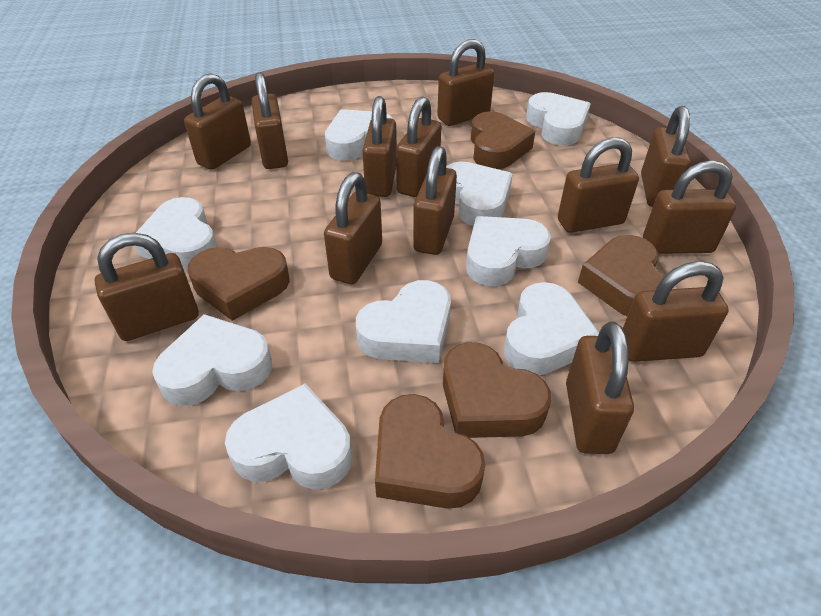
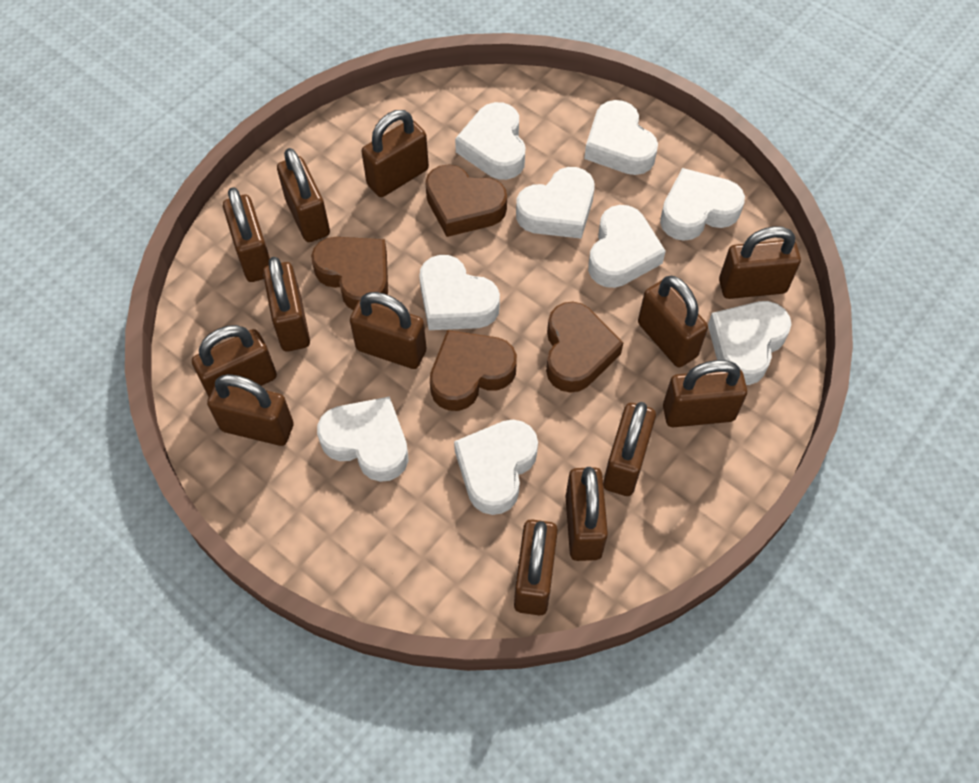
brown heart: 5 -> 4

